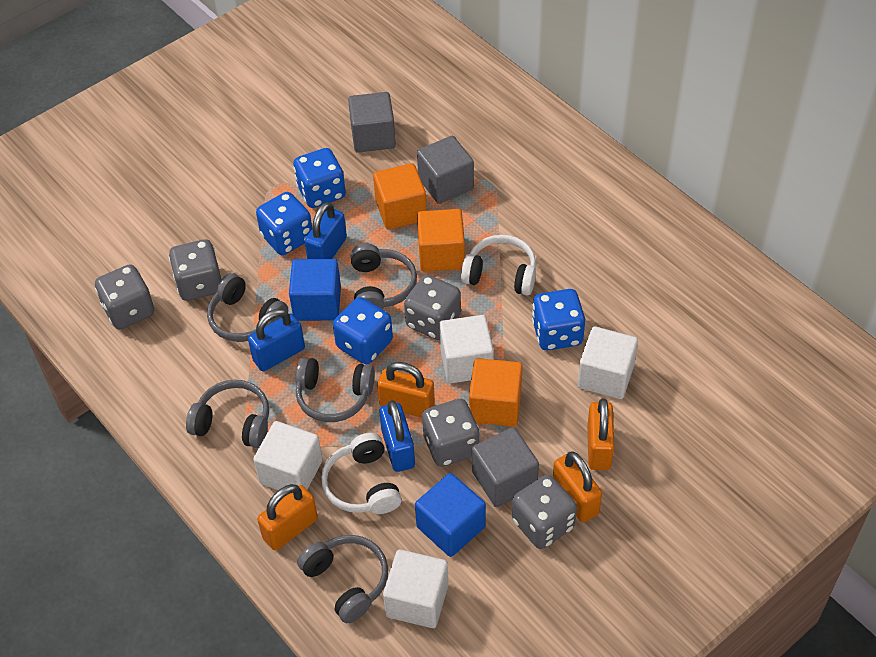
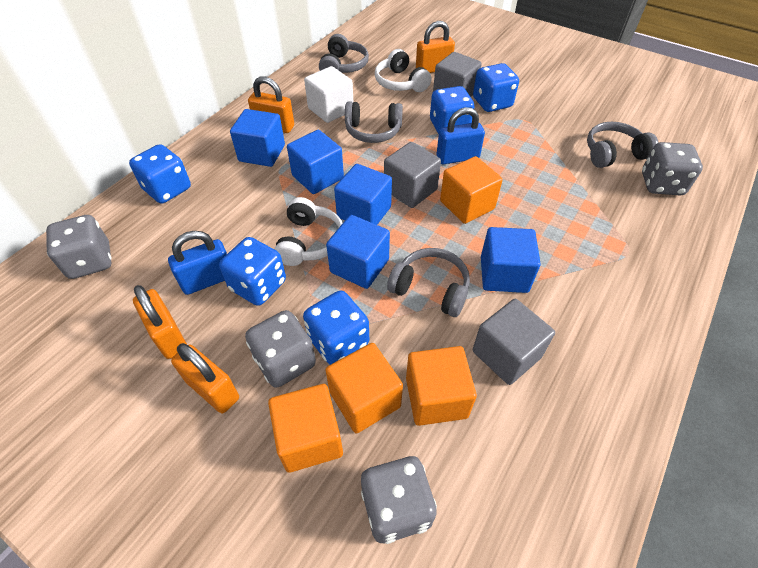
blue cube: 2 -> 5
blue dice: 4 -> 5
blue padlock: 3 -> 2
grey dice: 5 -> 4
grey headphones: 5 -> 4
orange cube: 3 -> 4
white cube: 4 -> 1

